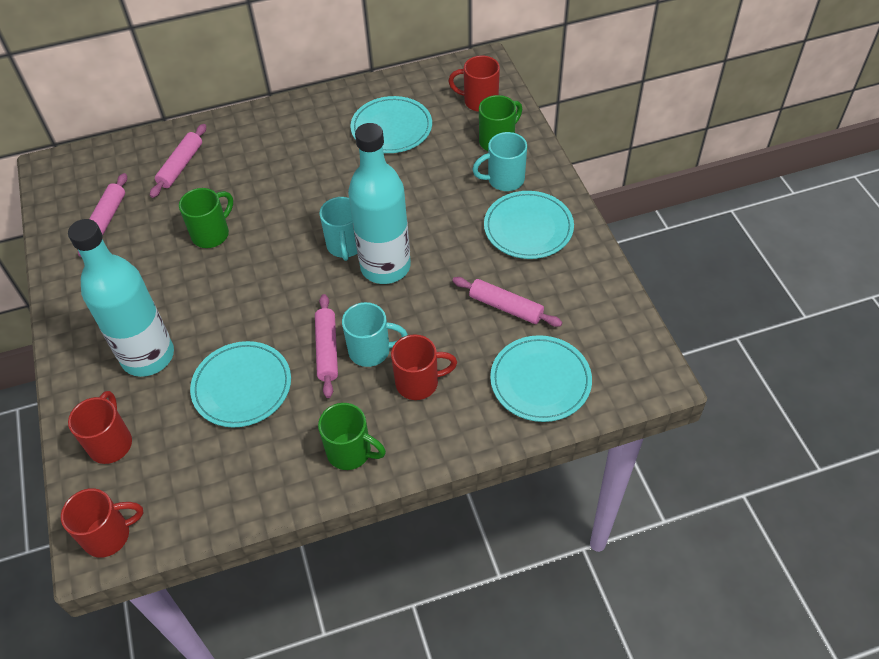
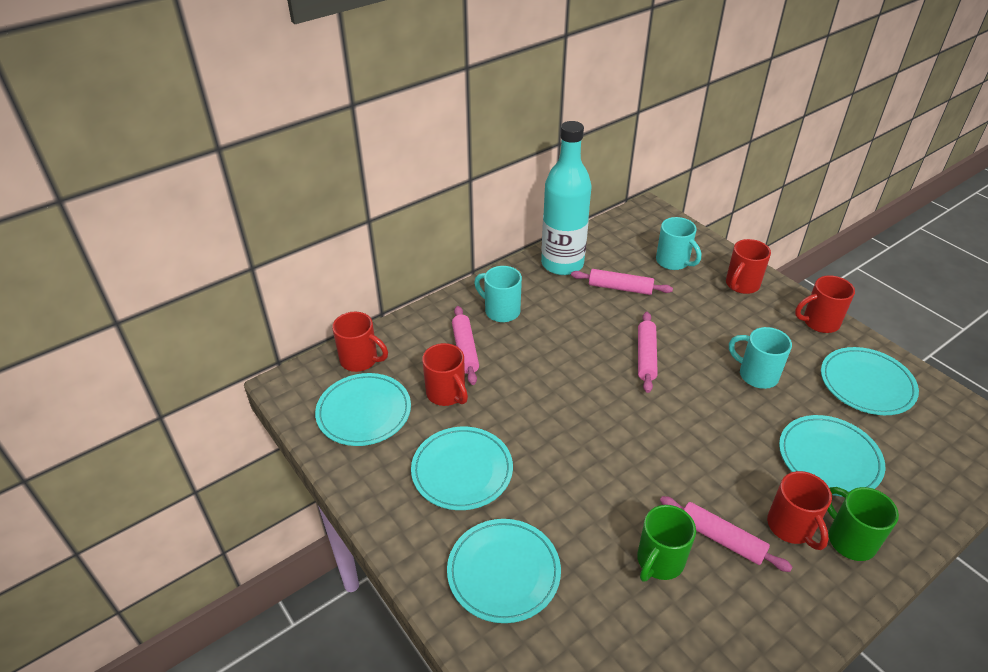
green mug: 3 -> 2
red mug: 4 -> 5
turquoise bottle: 2 -> 1
turquoise plate: 4 -> 5

